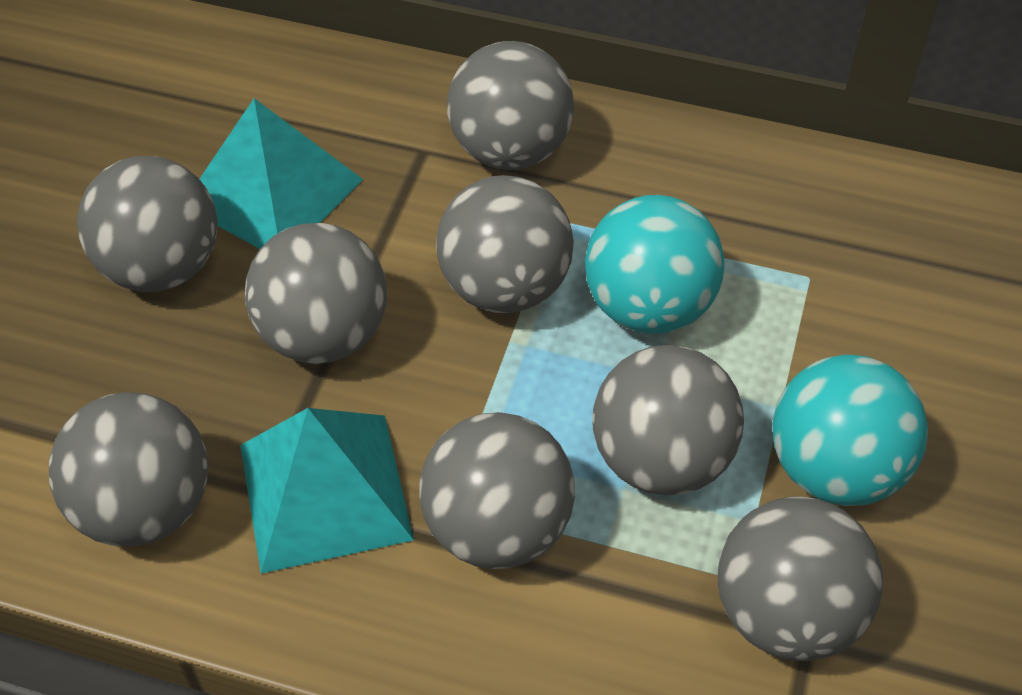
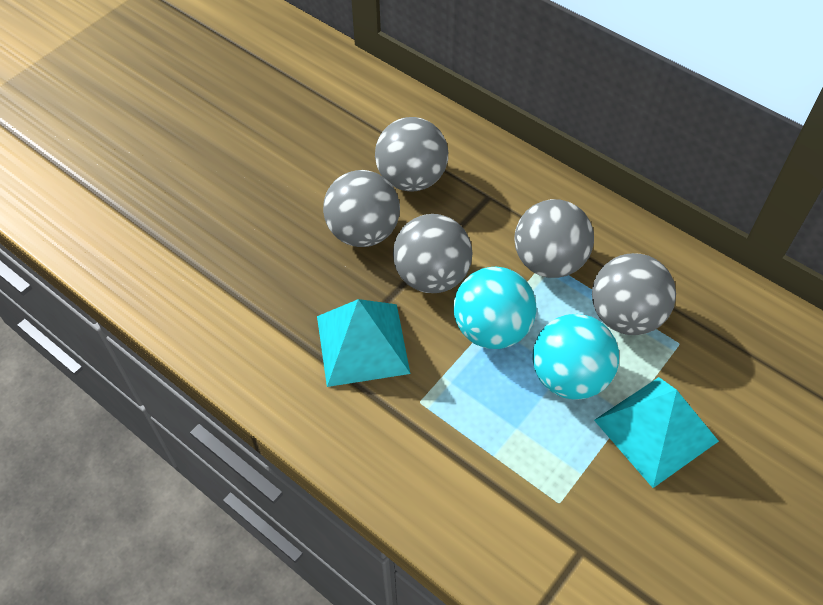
grey ball: 8 -> 5

